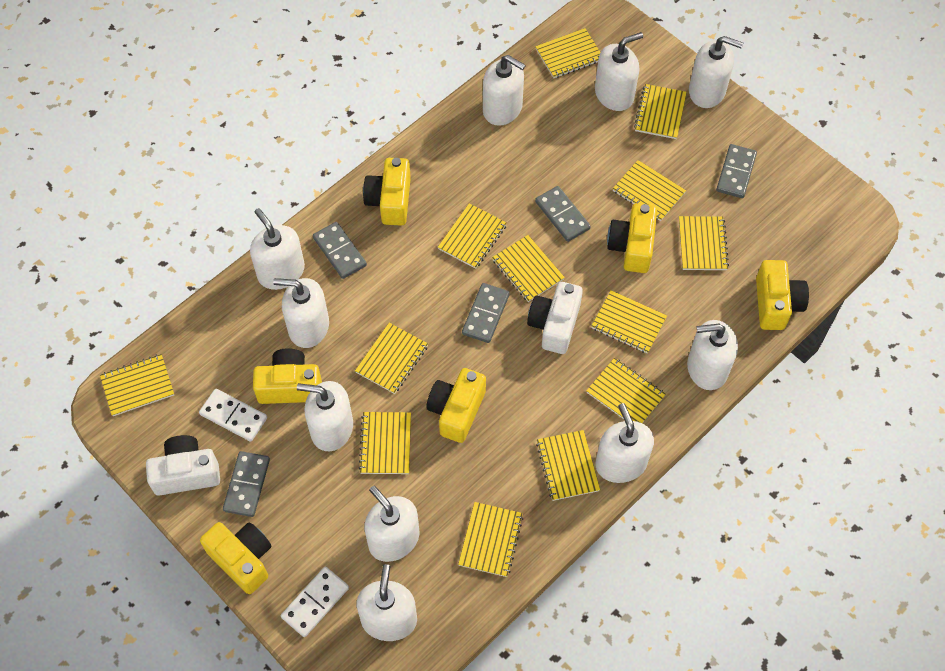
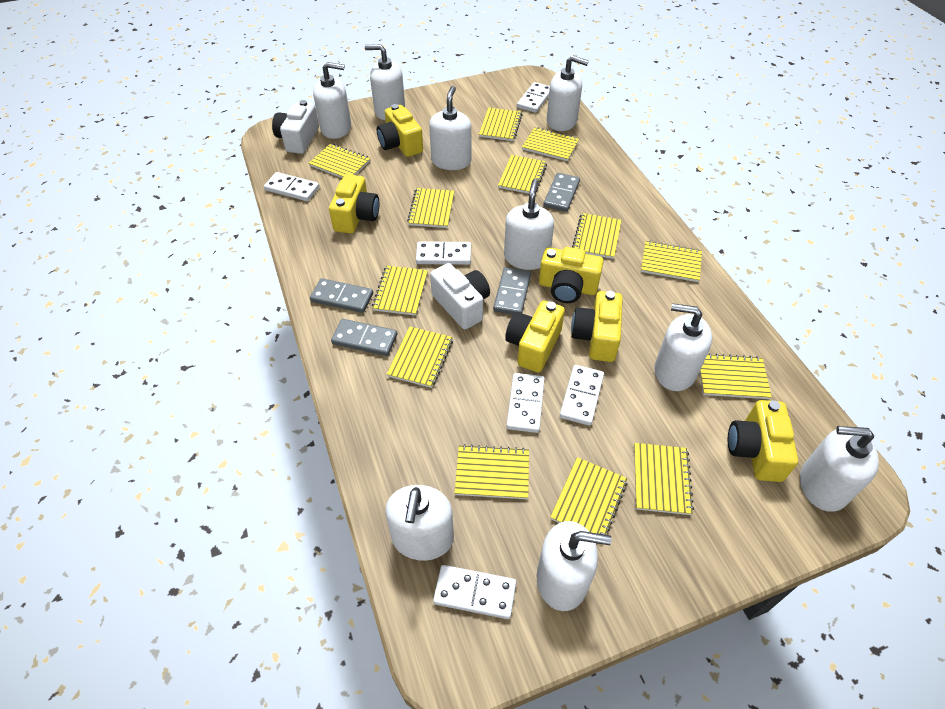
grey domino: 5 -> 4
white domino: 2 -> 6
white soap dispenser: 10 -> 9

